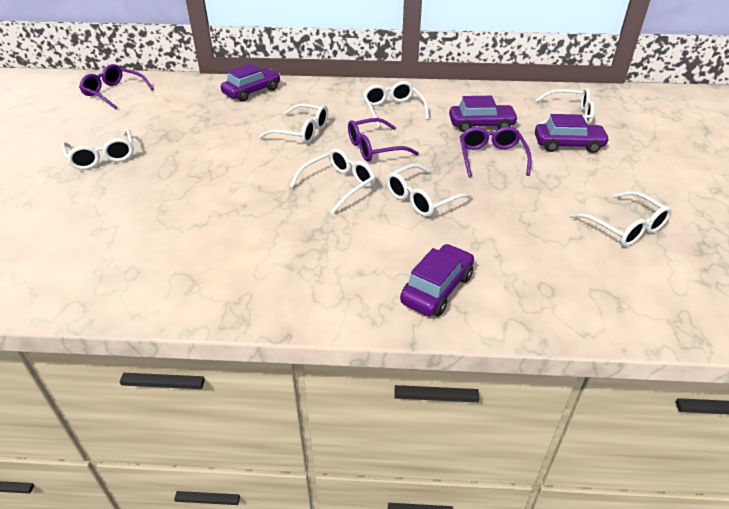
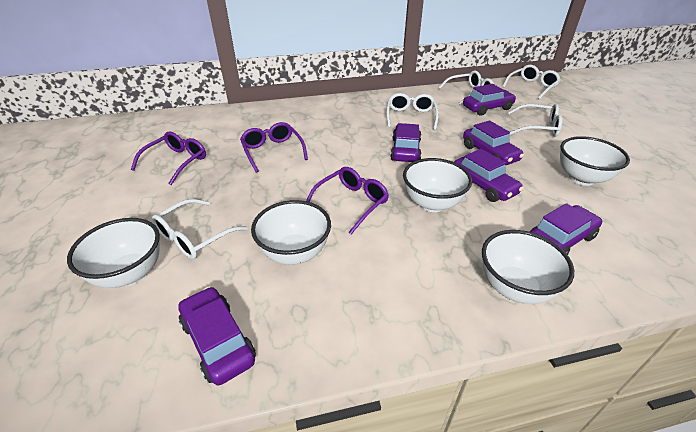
purple car: 4 -> 6
white bowl: 0 -> 5
white glasses: 7 -> 5

